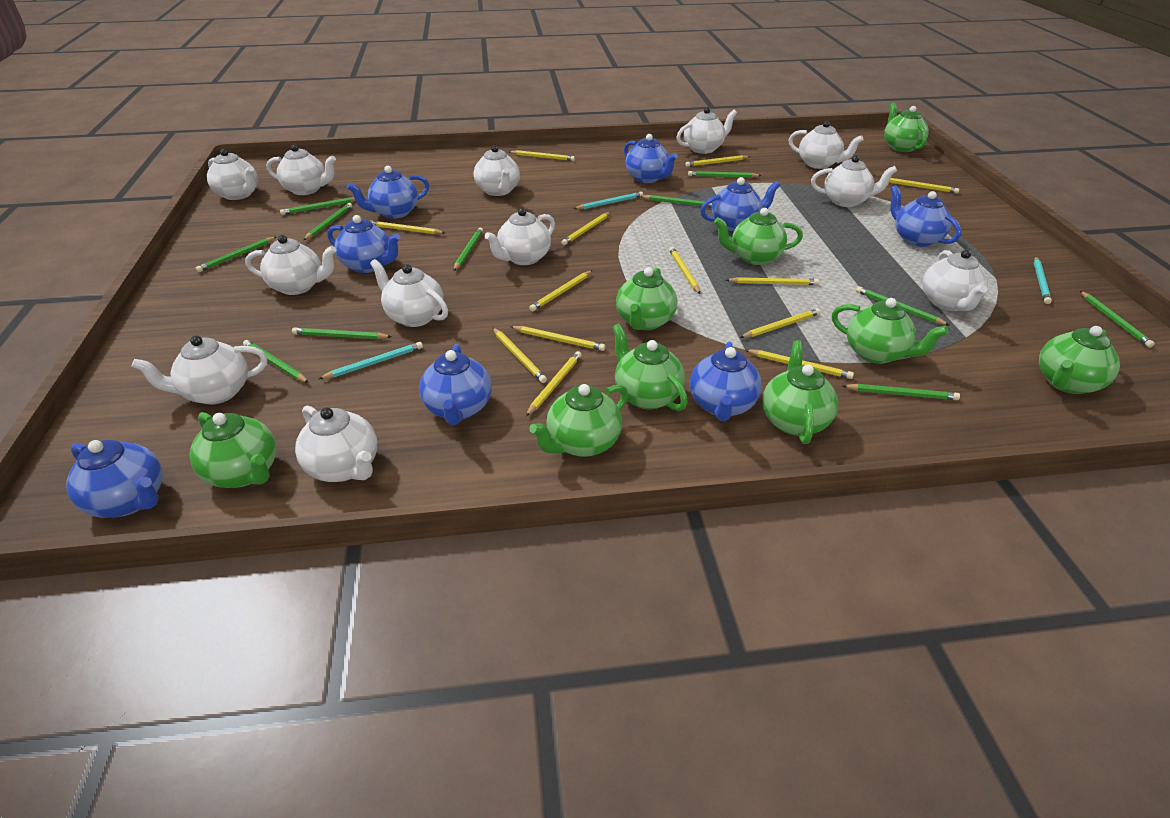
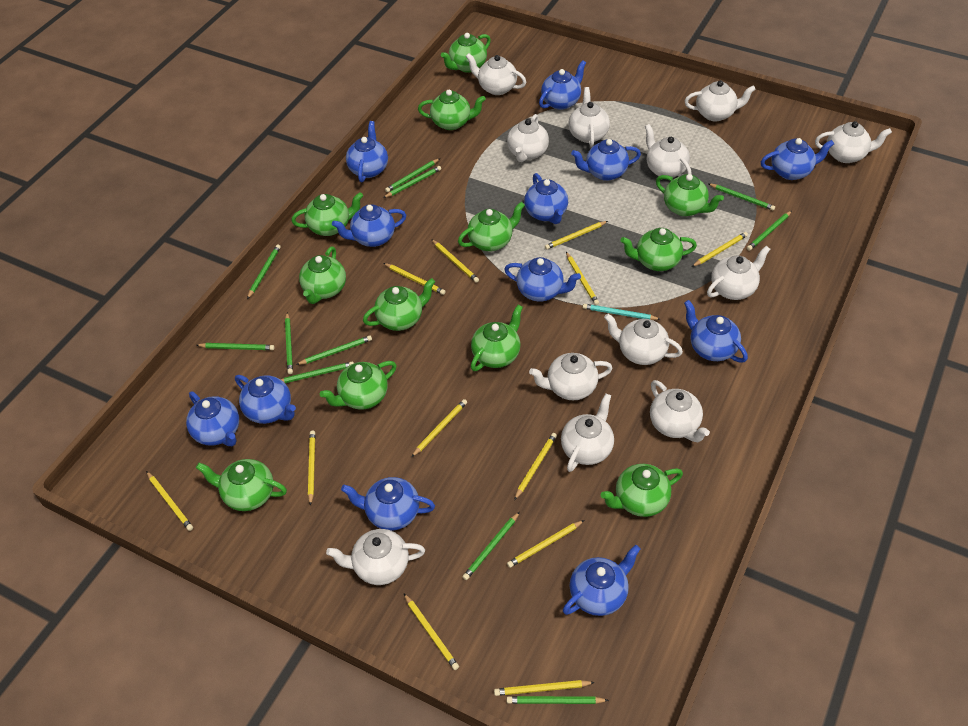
blue teapot: 8 -> 12
green teapot: 9 -> 12
turquoise pencil: 3 -> 1
yellow pencil: 13 -> 12

